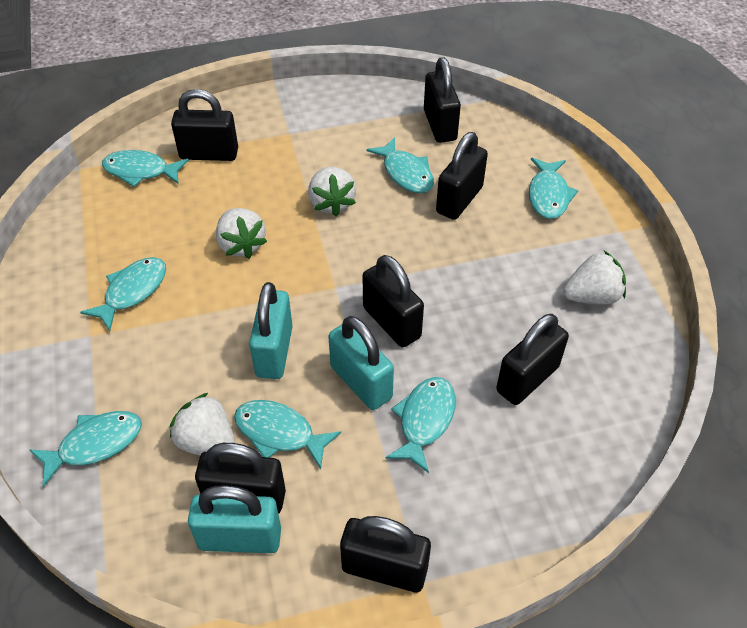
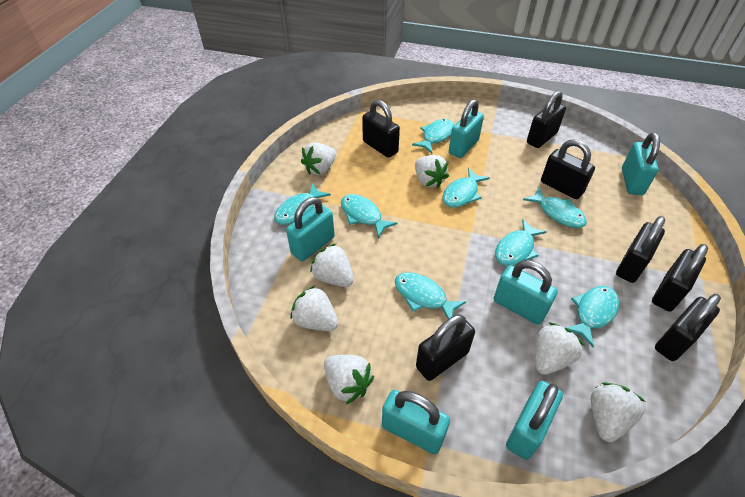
turquoise fish: 7 -> 8
turquoise padlock: 3 -> 6
white strawberry: 4 -> 7

